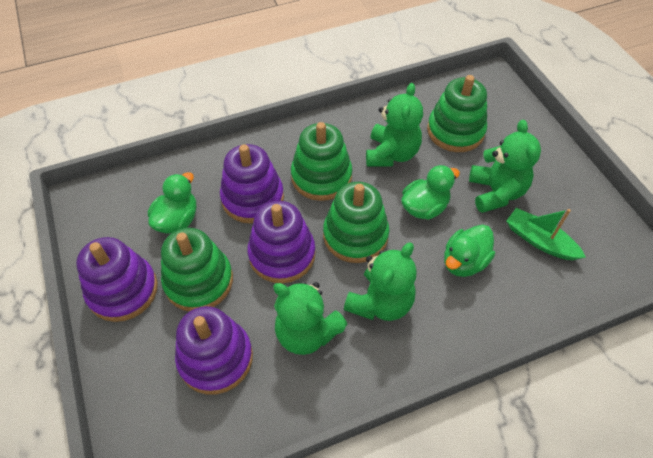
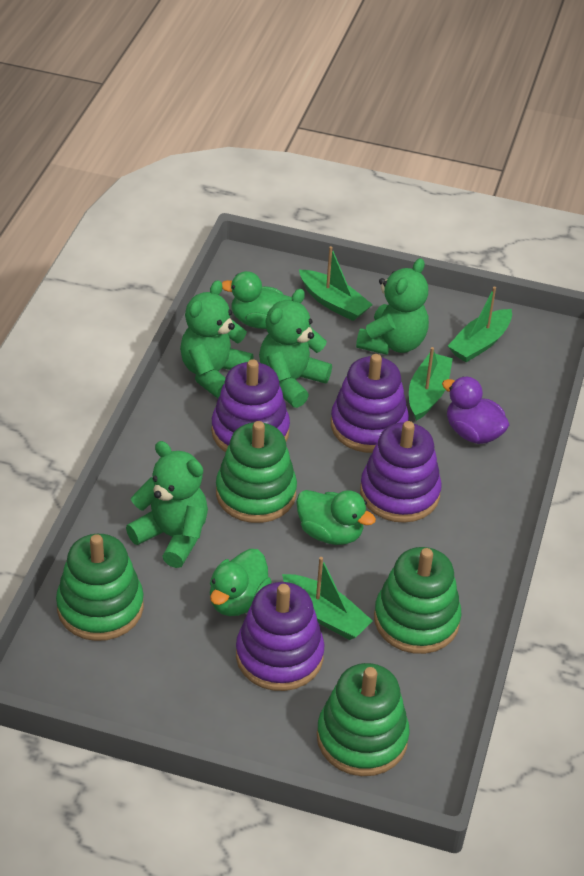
green boat: 1 -> 4
purple duck: 0 -> 1

